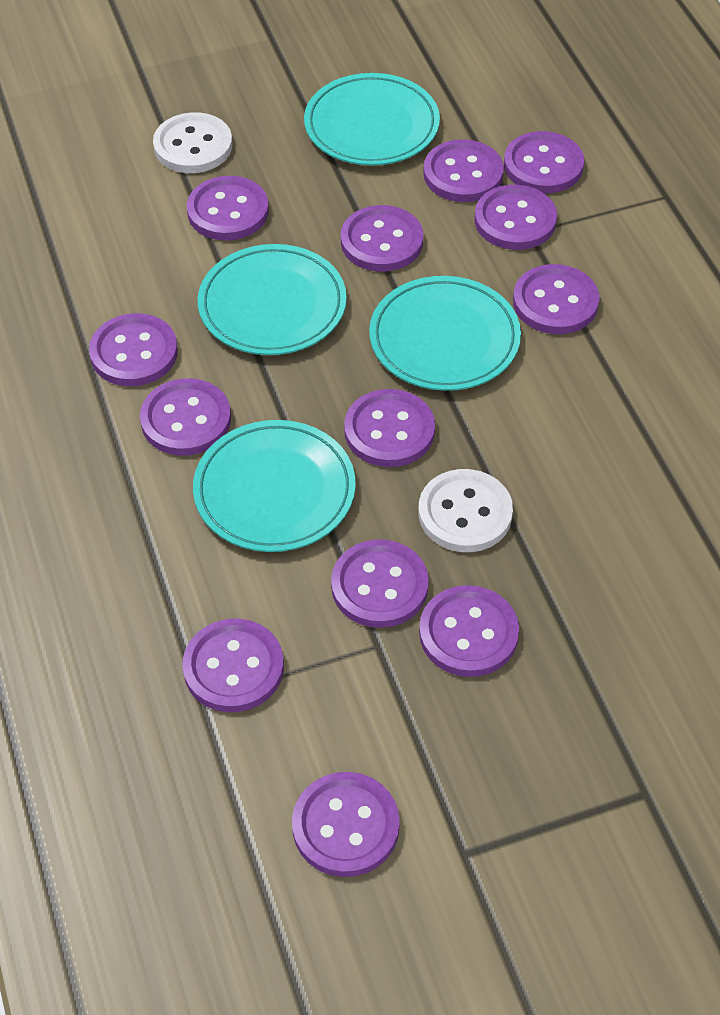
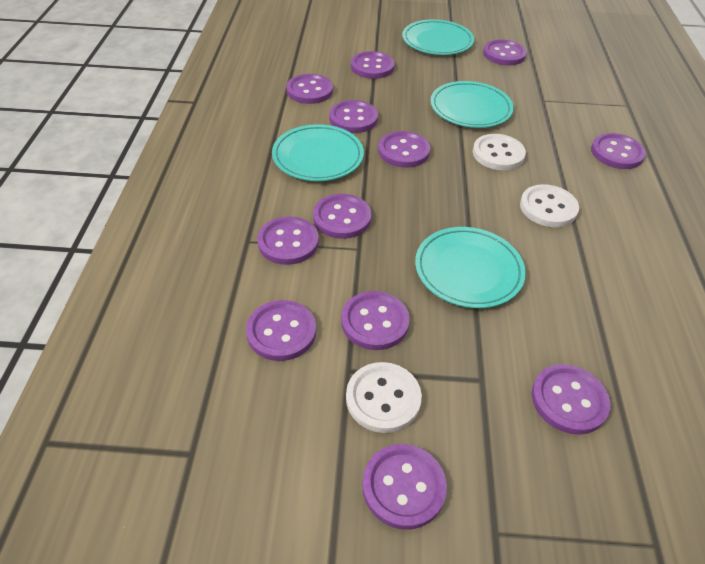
purple button: 13 -> 12
white button: 2 -> 3

